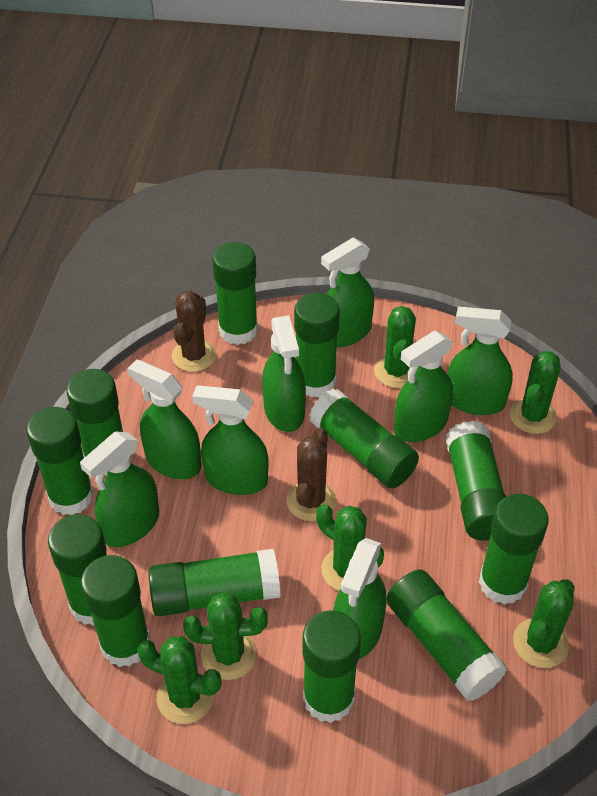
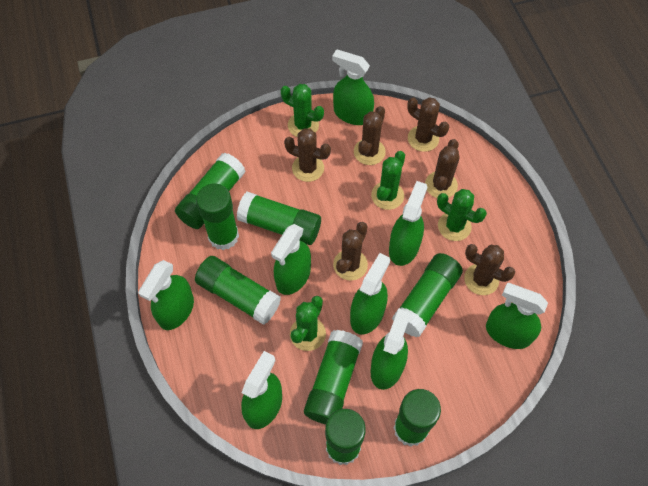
brown cactus: 2 -> 6
green cactus: 6 -> 4
green glue stick: 12 -> 8

